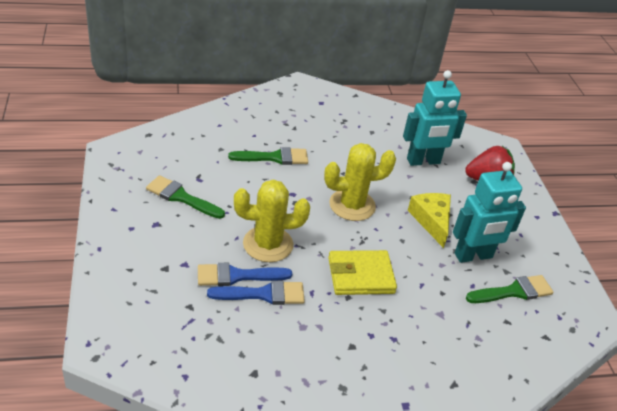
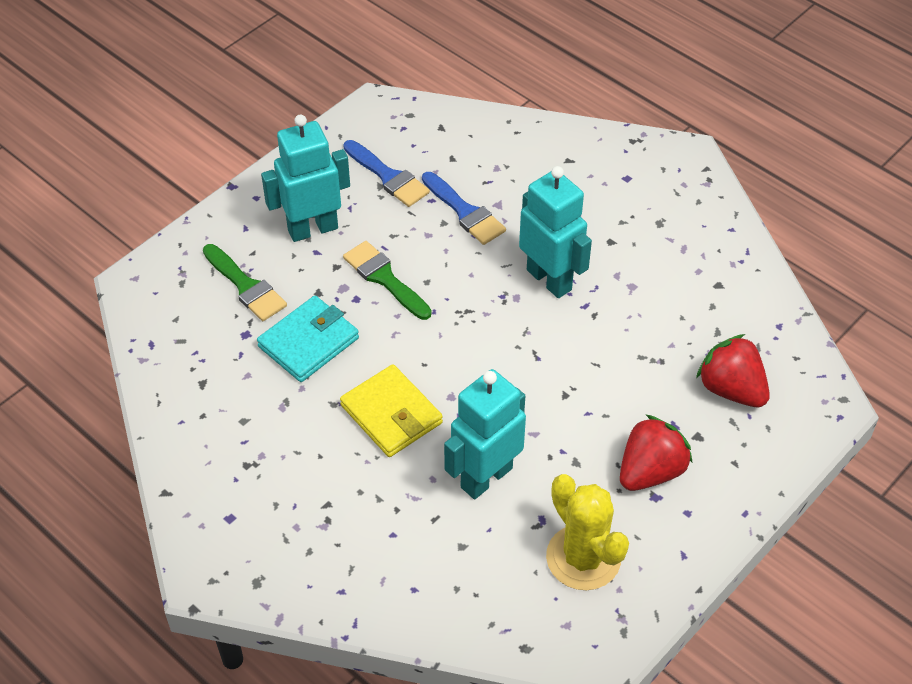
green brush: 3 -> 2
red strawberry: 1 -> 2
turquoise robot: 2 -> 3
turquoise wallet: 0 -> 1
yellow cactus: 2 -> 1
yellow cheese: 1 -> 0

